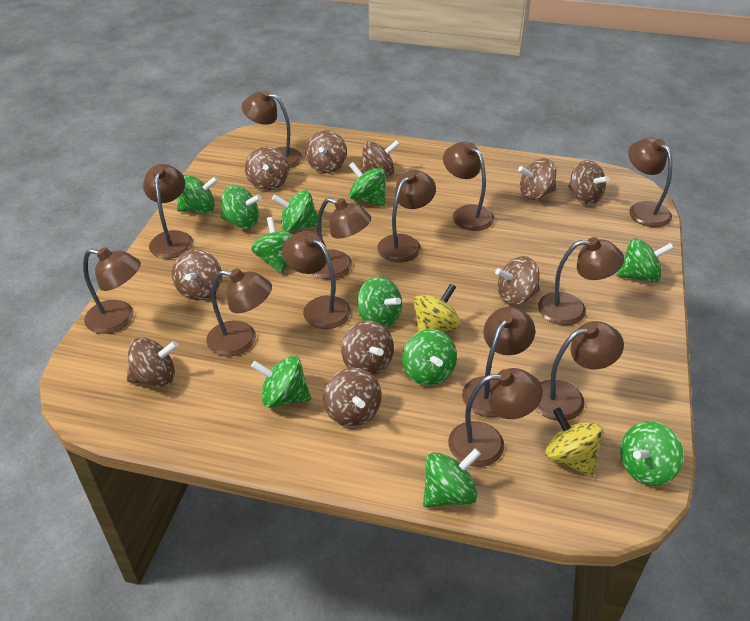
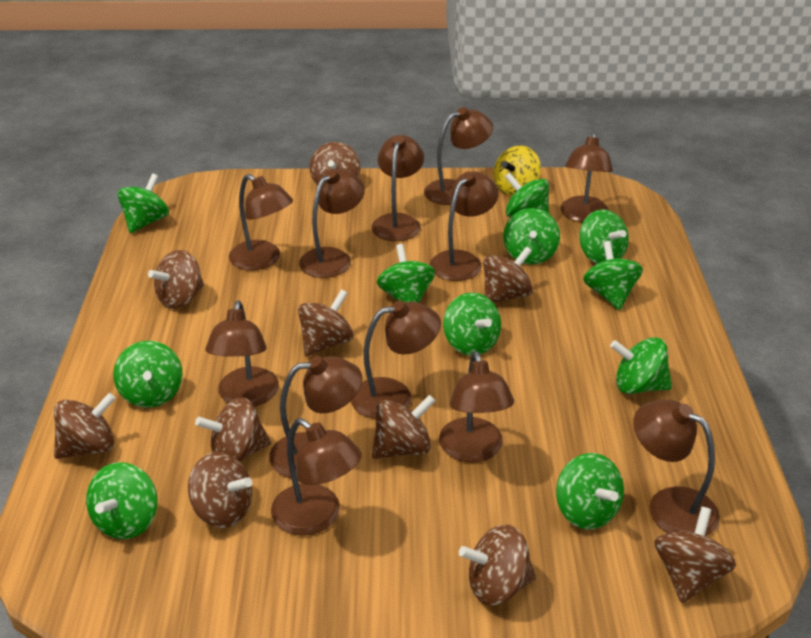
brown lamp: 13 -> 12
yellow spinning top: 2 -> 1

